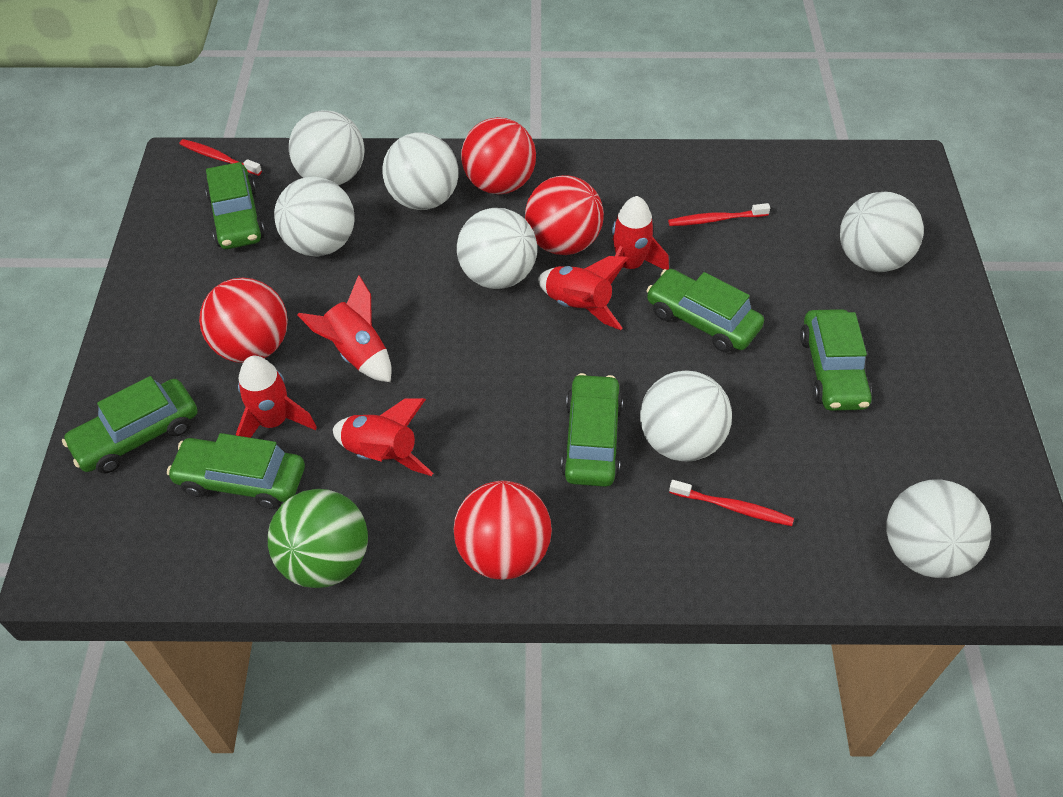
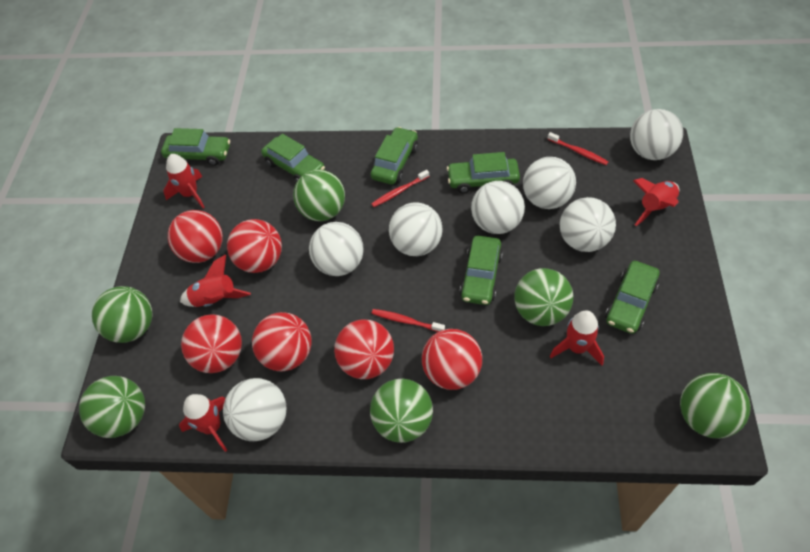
green ball: 1 -> 6
red ball: 4 -> 6

